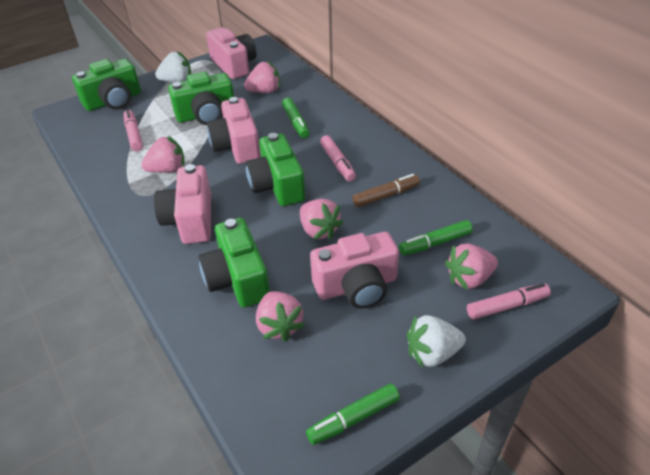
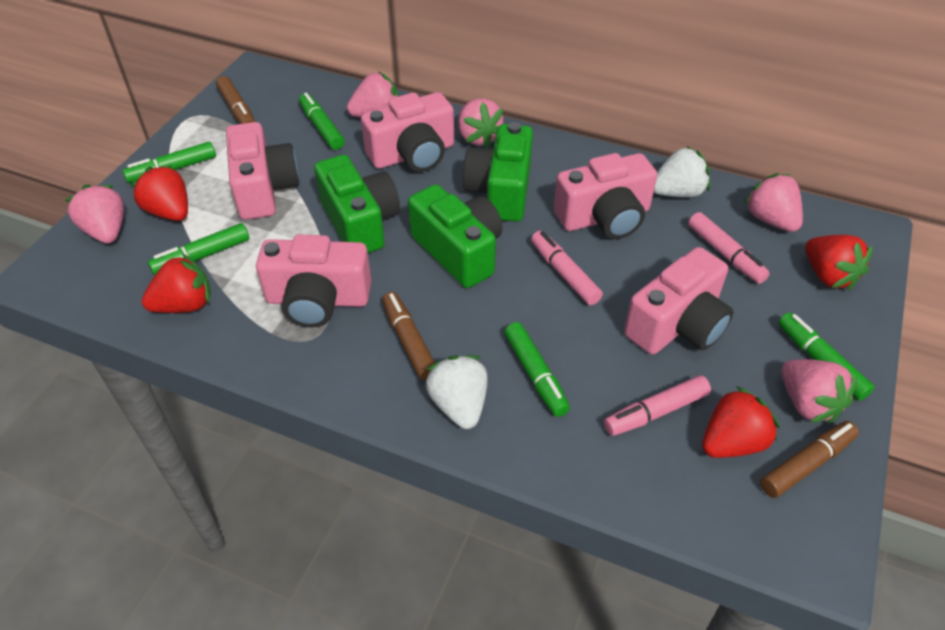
brown marker: 1 -> 3
green camera: 4 -> 3
green marker: 3 -> 5
pink camera: 4 -> 5
red strawberry: 0 -> 4

